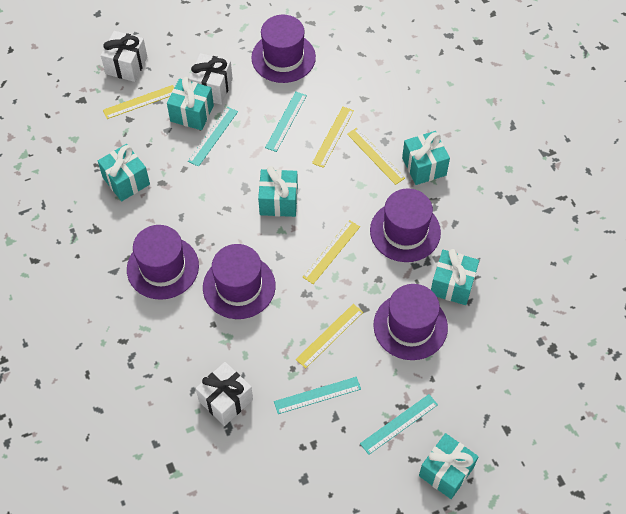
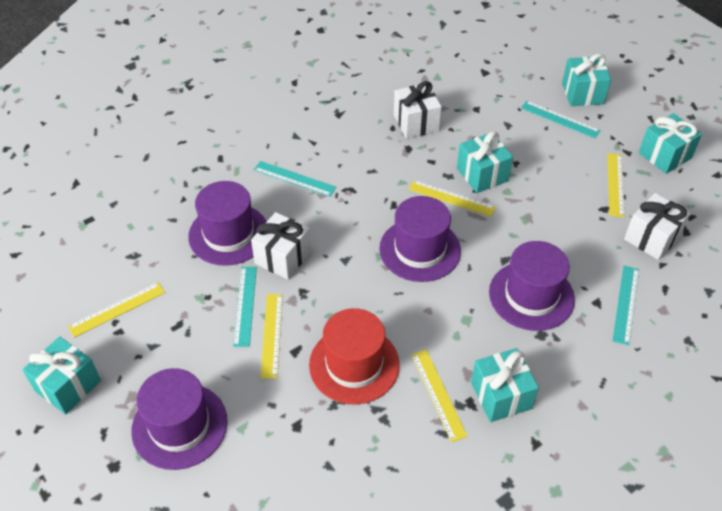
purple hat: 5 -> 4
red hat: 0 -> 1
turquoise gift: 6 -> 5

